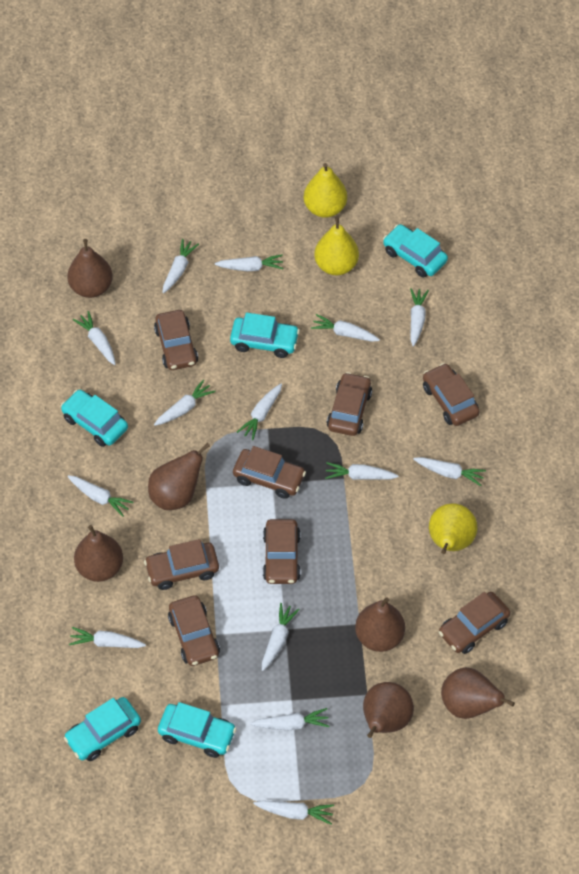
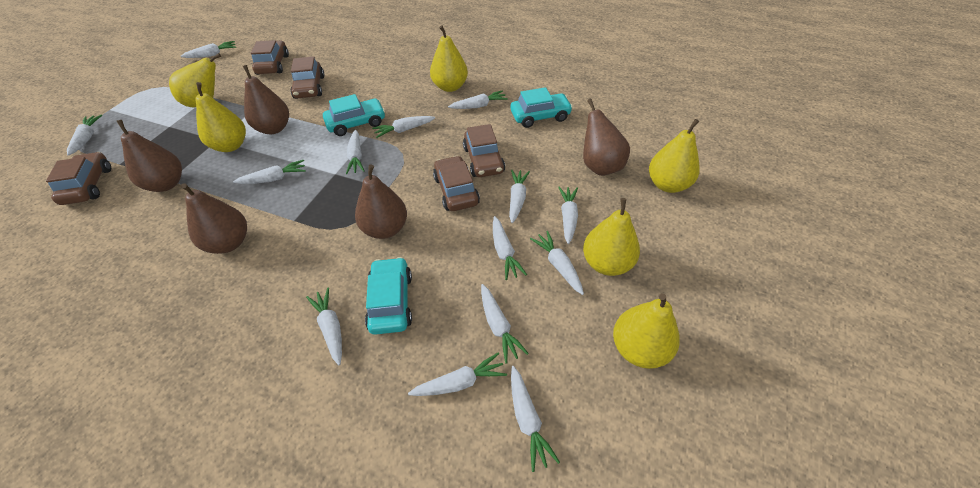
brown car: 8 -> 5
brown pear: 6 -> 5
turquoise car: 5 -> 3
yellow pear: 3 -> 6

